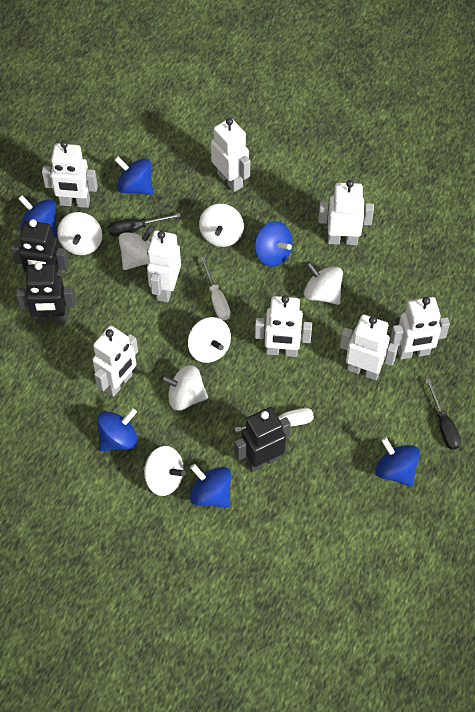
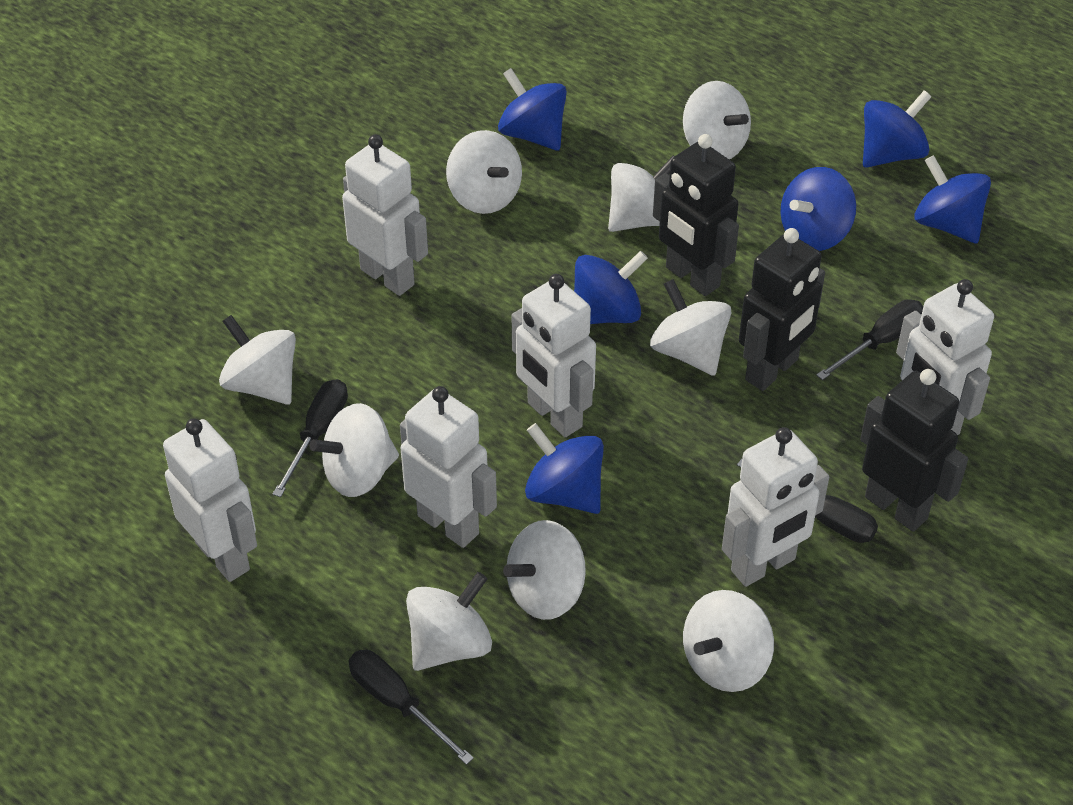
black screwdriver: 2 -> 4
white robot: 8 -> 6
white screwdriver: 2 -> 0
white spinning top: 7 -> 9

